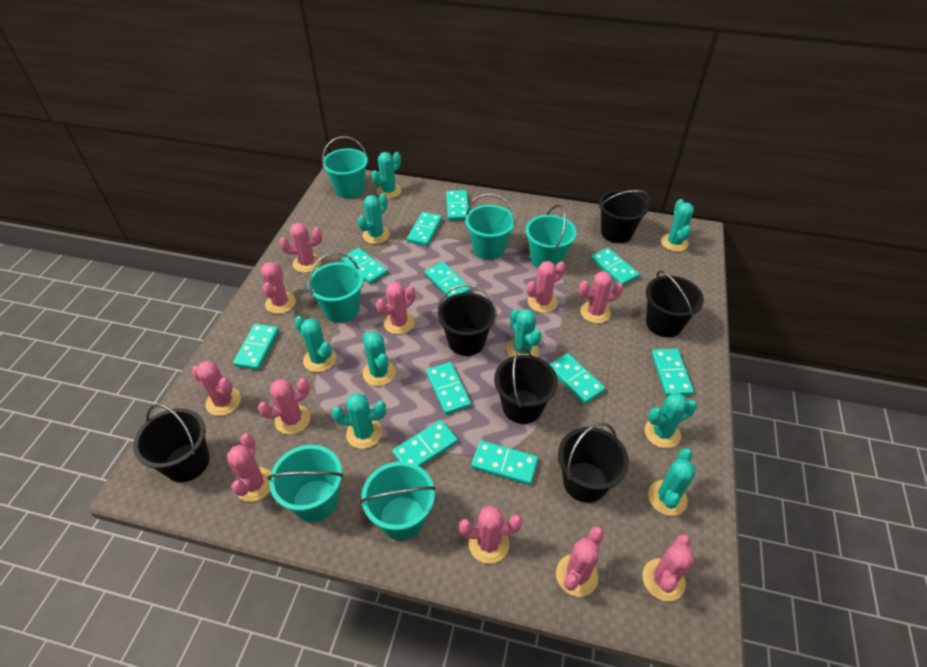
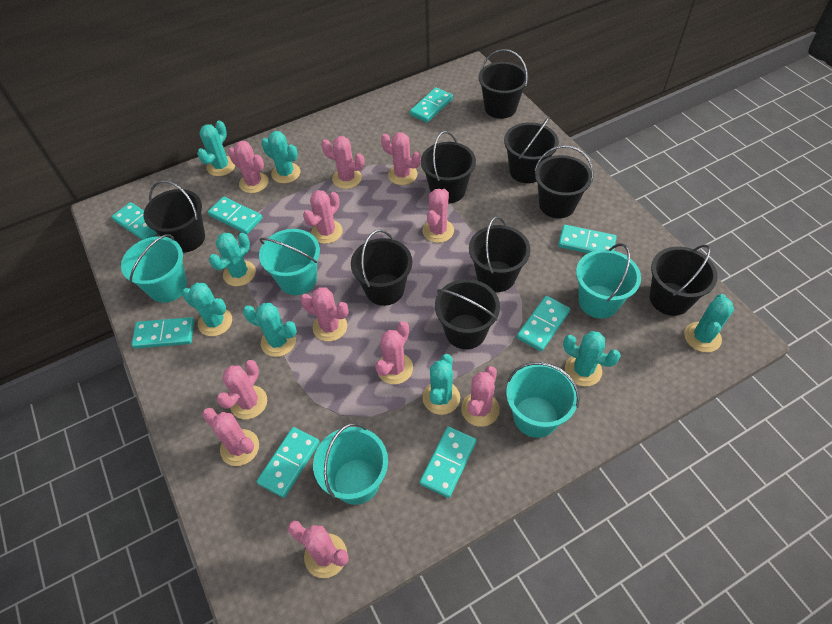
black bucket: 6 -> 9
turquoise bucket: 6 -> 5
turquoise cactus: 9 -> 8
turquoise domino: 11 -> 8

